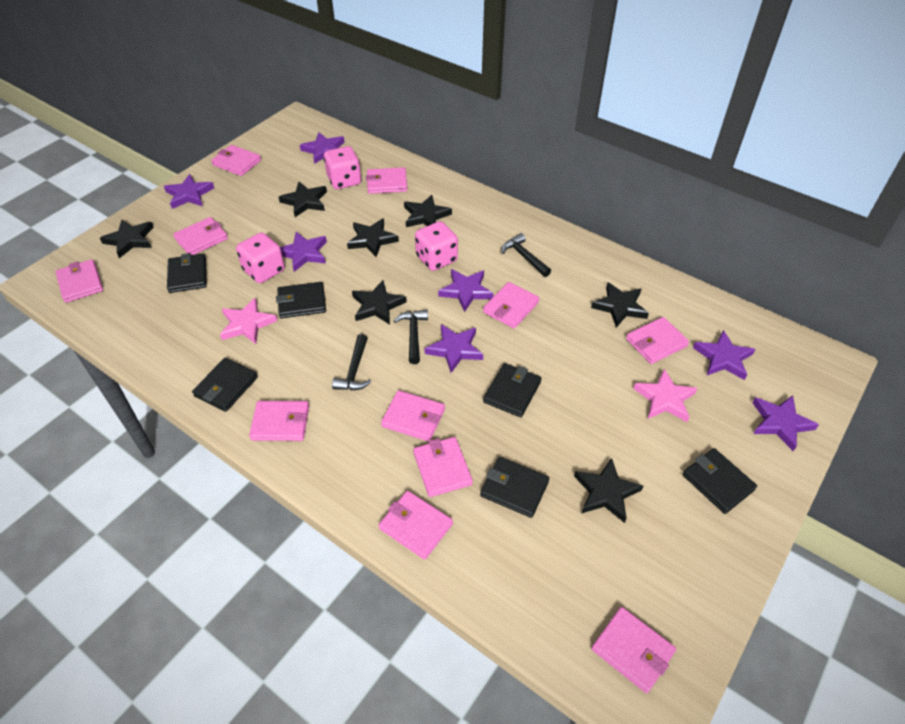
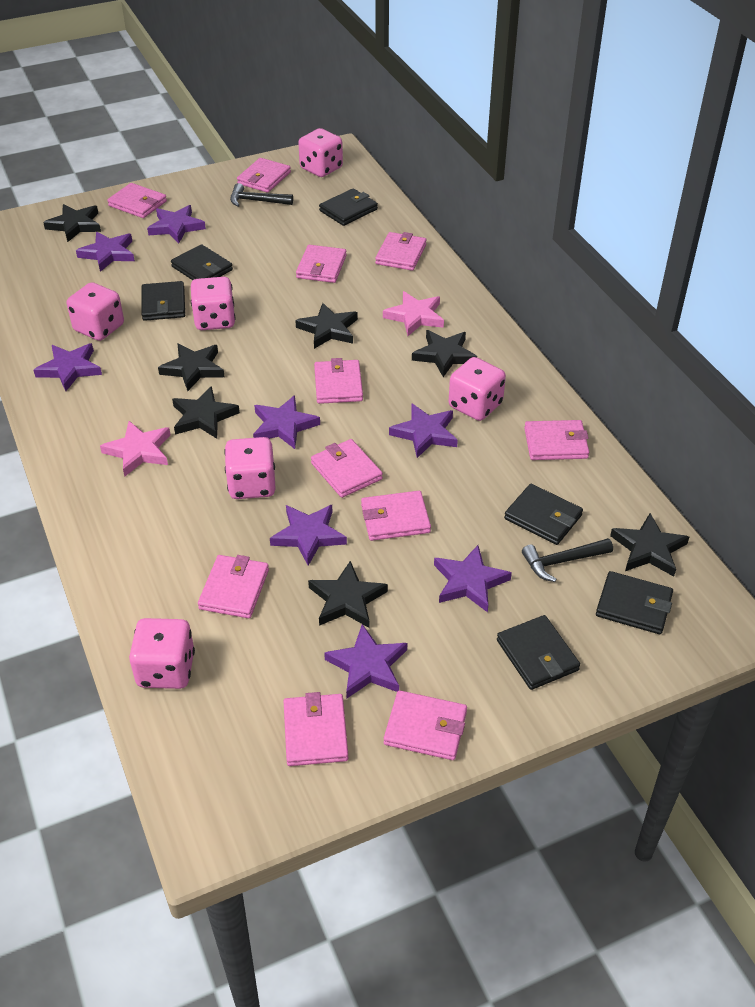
black hammer: 3 -> 2
pink dice: 3 -> 6
purple star: 7 -> 8

